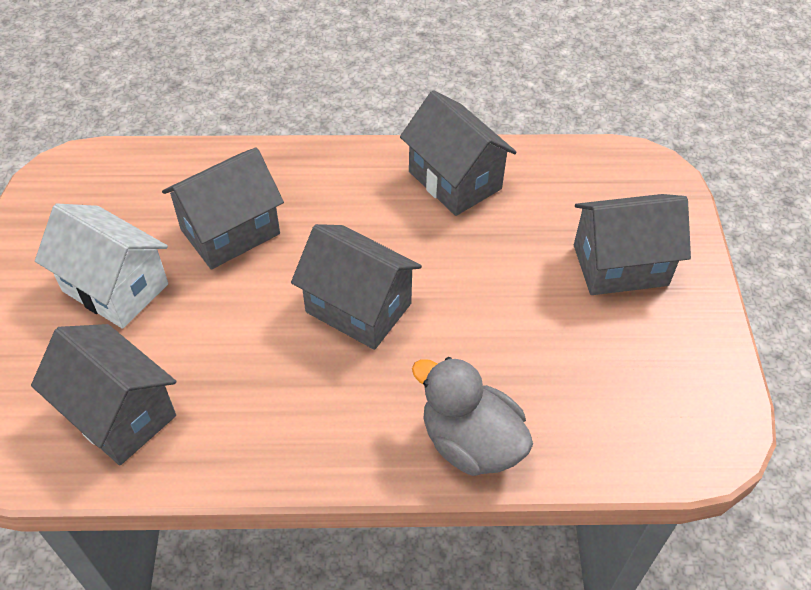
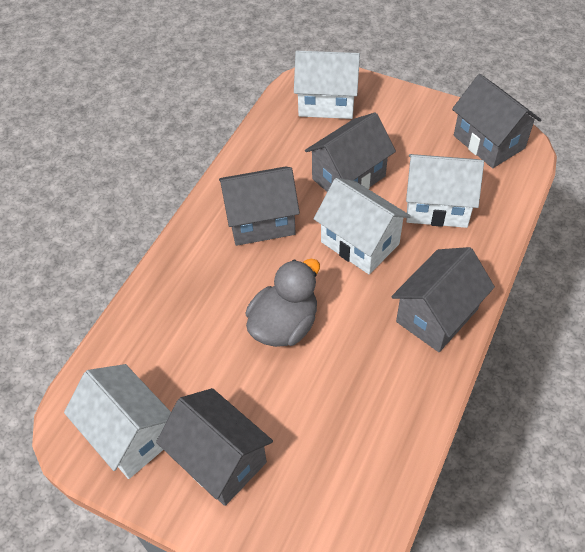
white house: 1 -> 4

